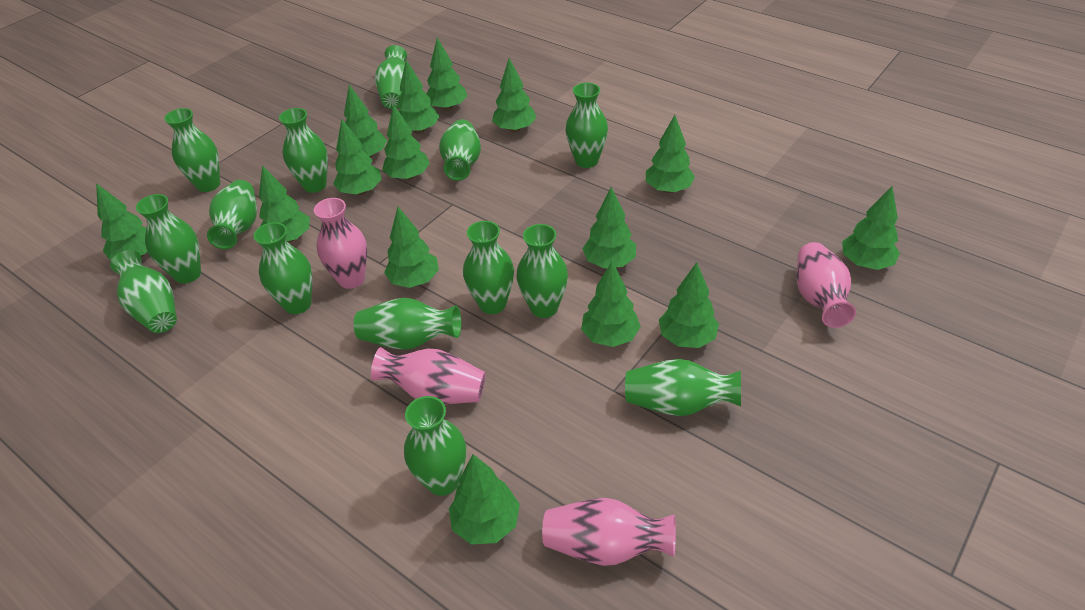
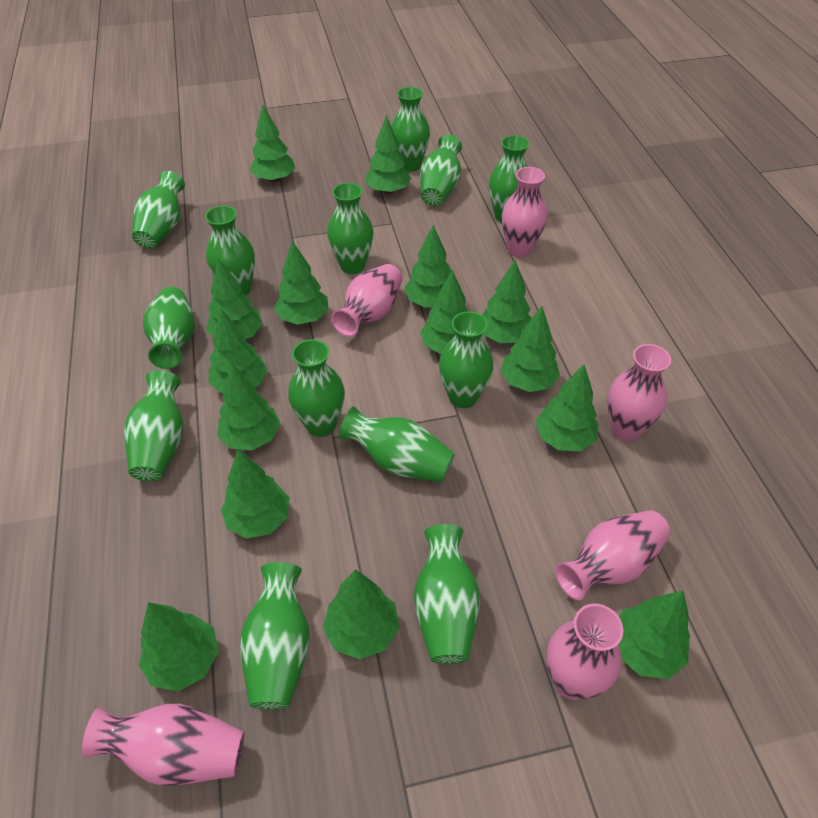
green vase: 14 -> 13
pink vase: 4 -> 6

